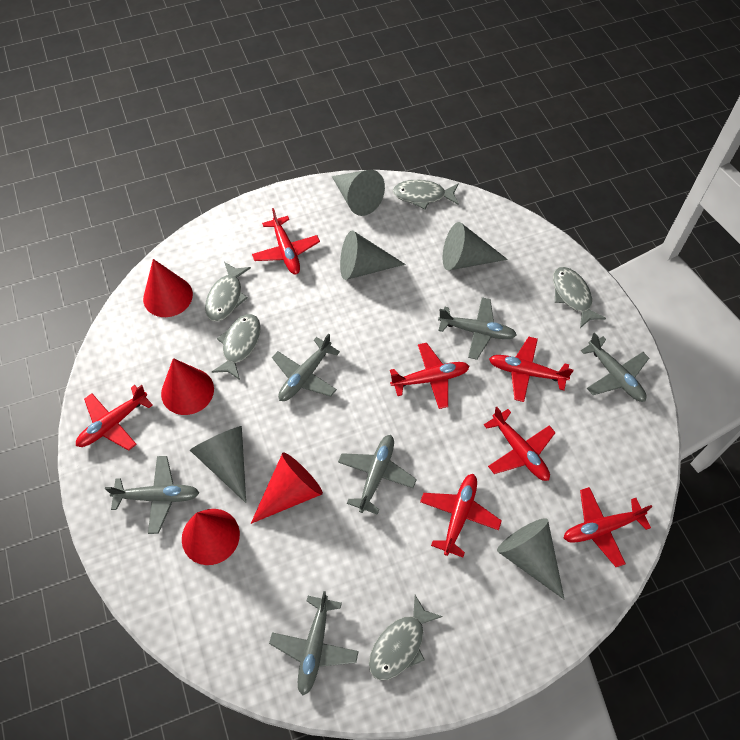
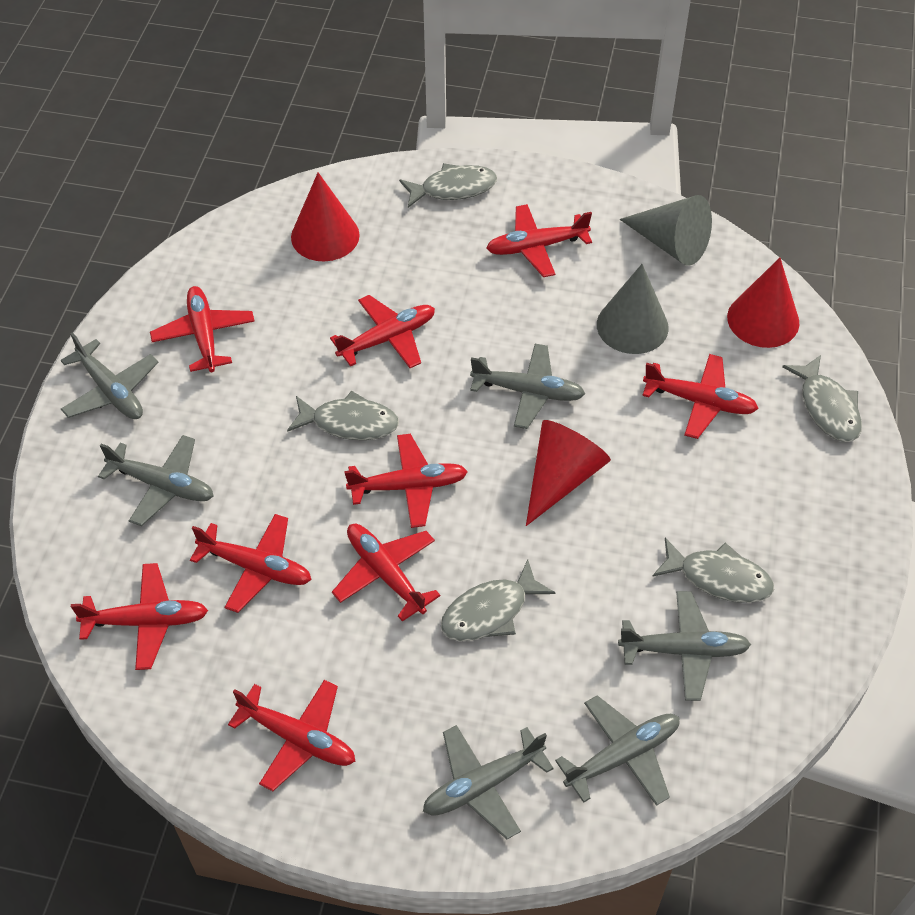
grey cone: 5 -> 2
red cone: 4 -> 3
red plane: 7 -> 9

